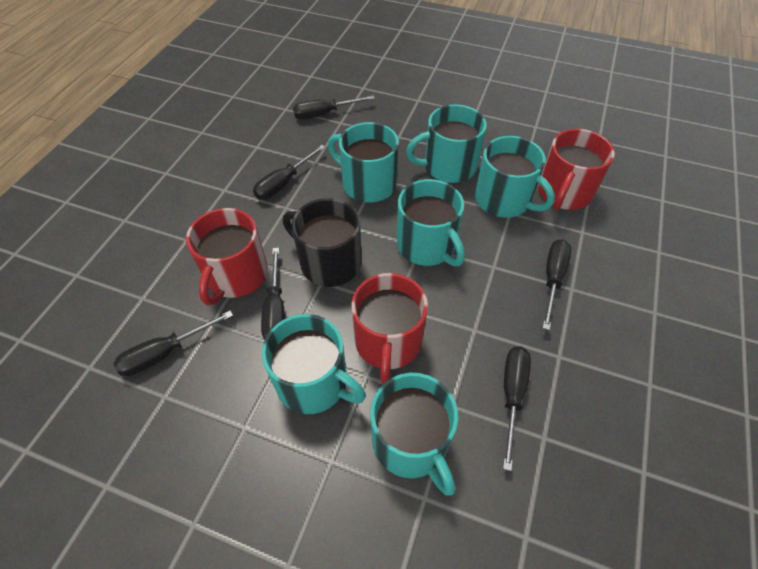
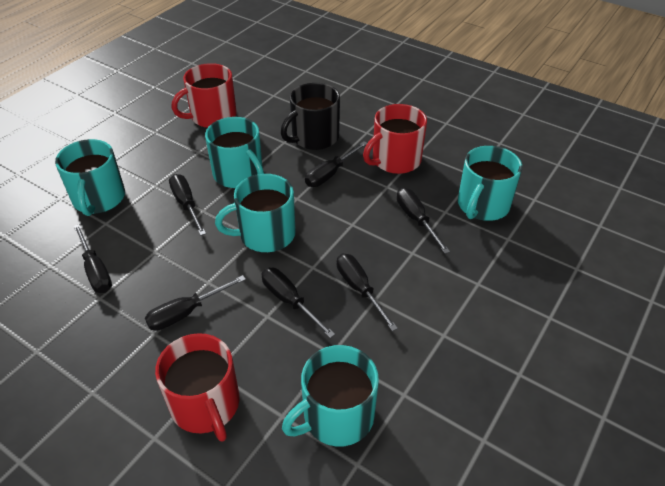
black screwdriver: 6 -> 7
turquoise mug: 6 -> 5

